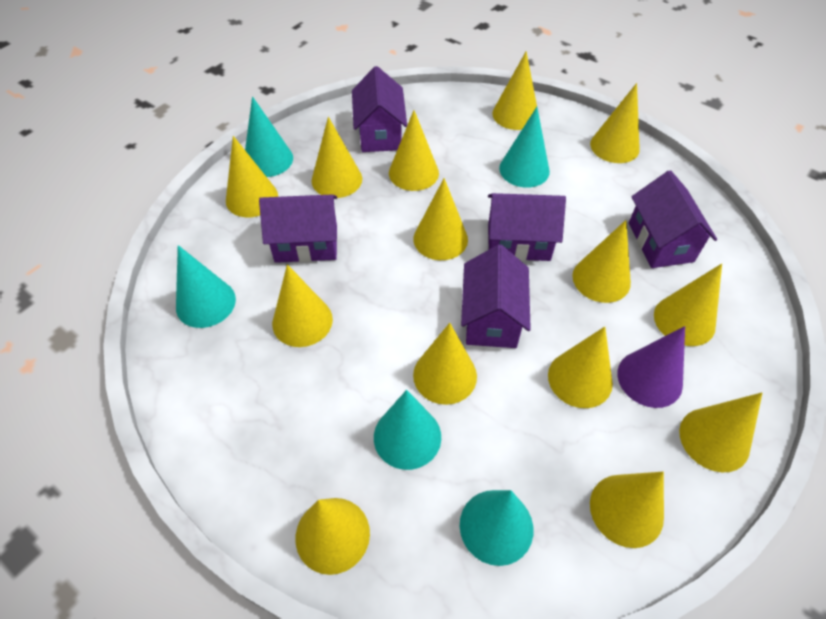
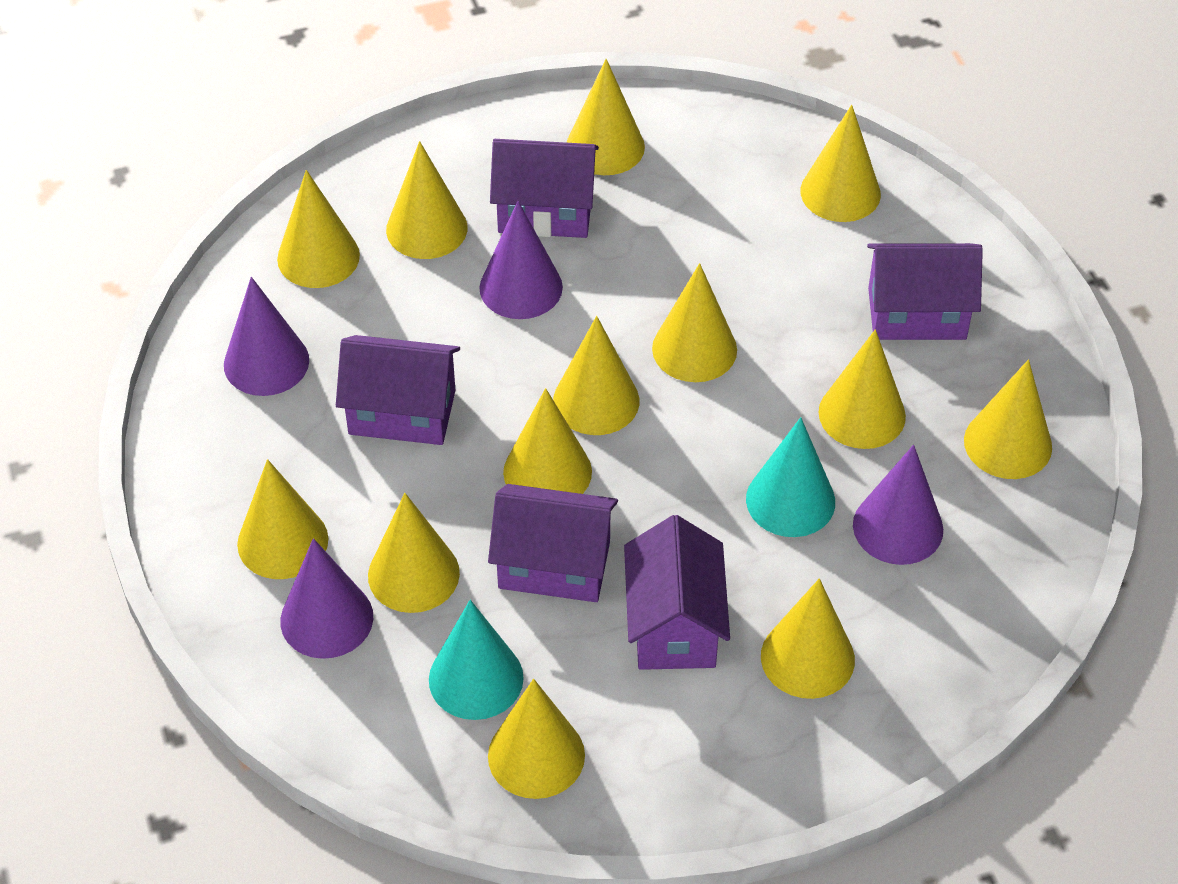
purple cone: 1 -> 4
turquoise cone: 5 -> 2
yellow cone: 14 -> 13

